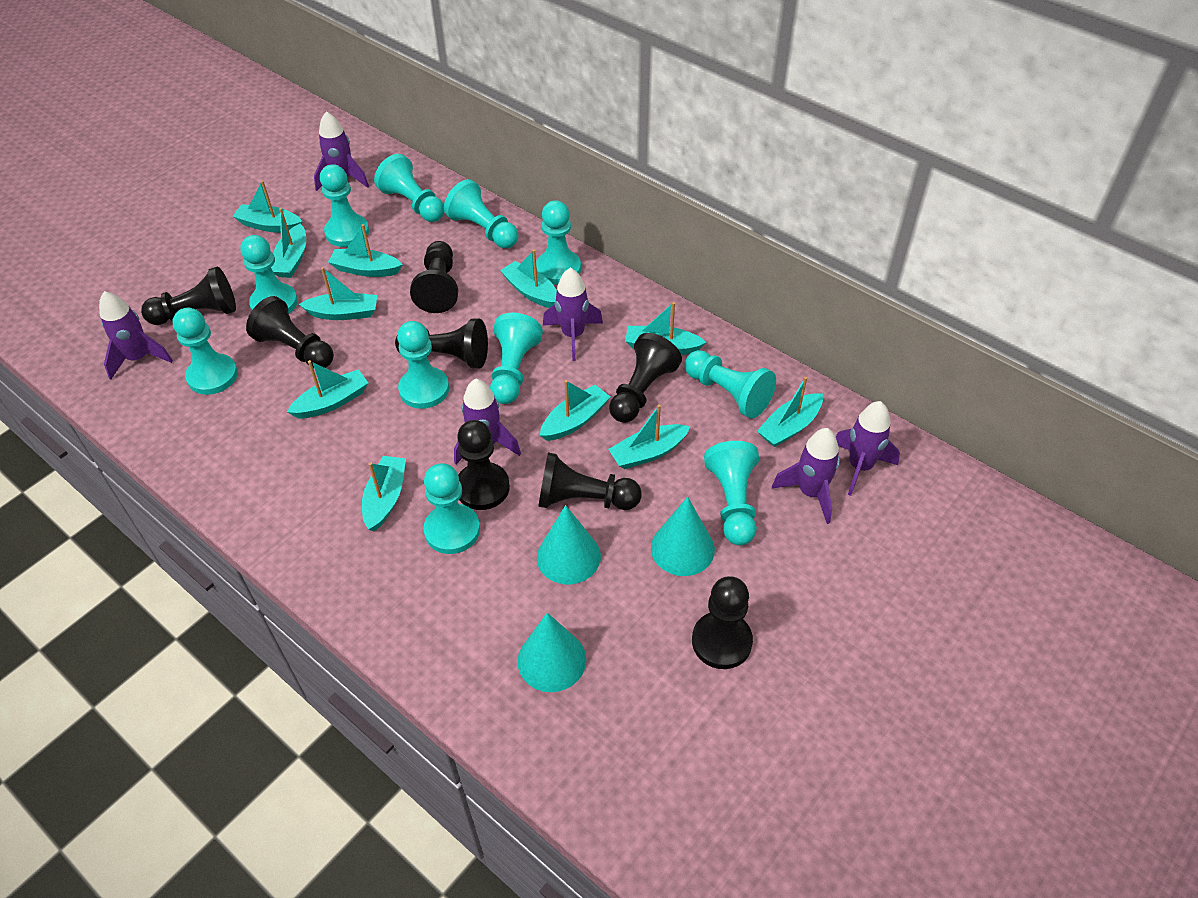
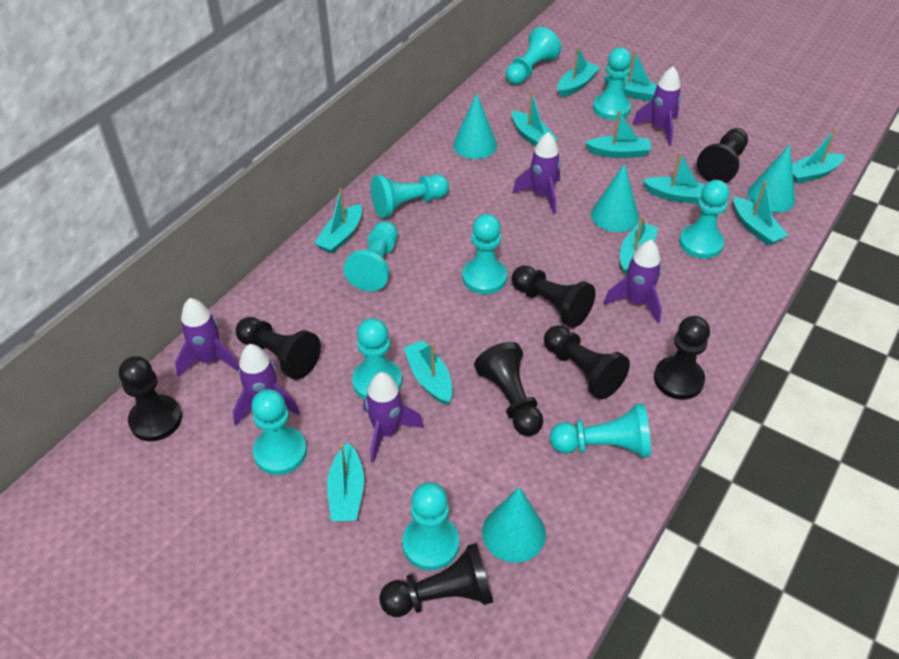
turquoise cone: 3 -> 4
turquoise pawn: 11 -> 10

